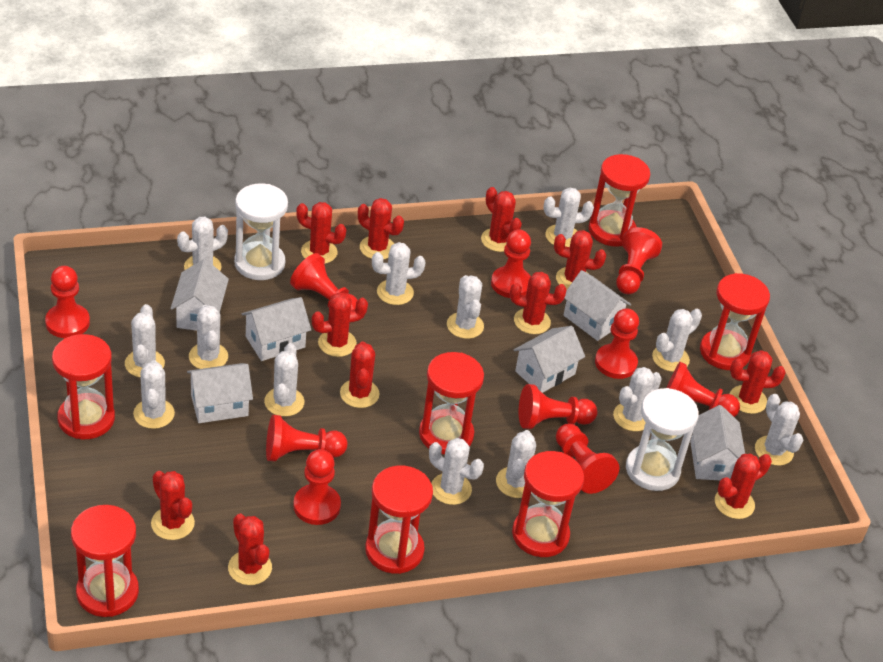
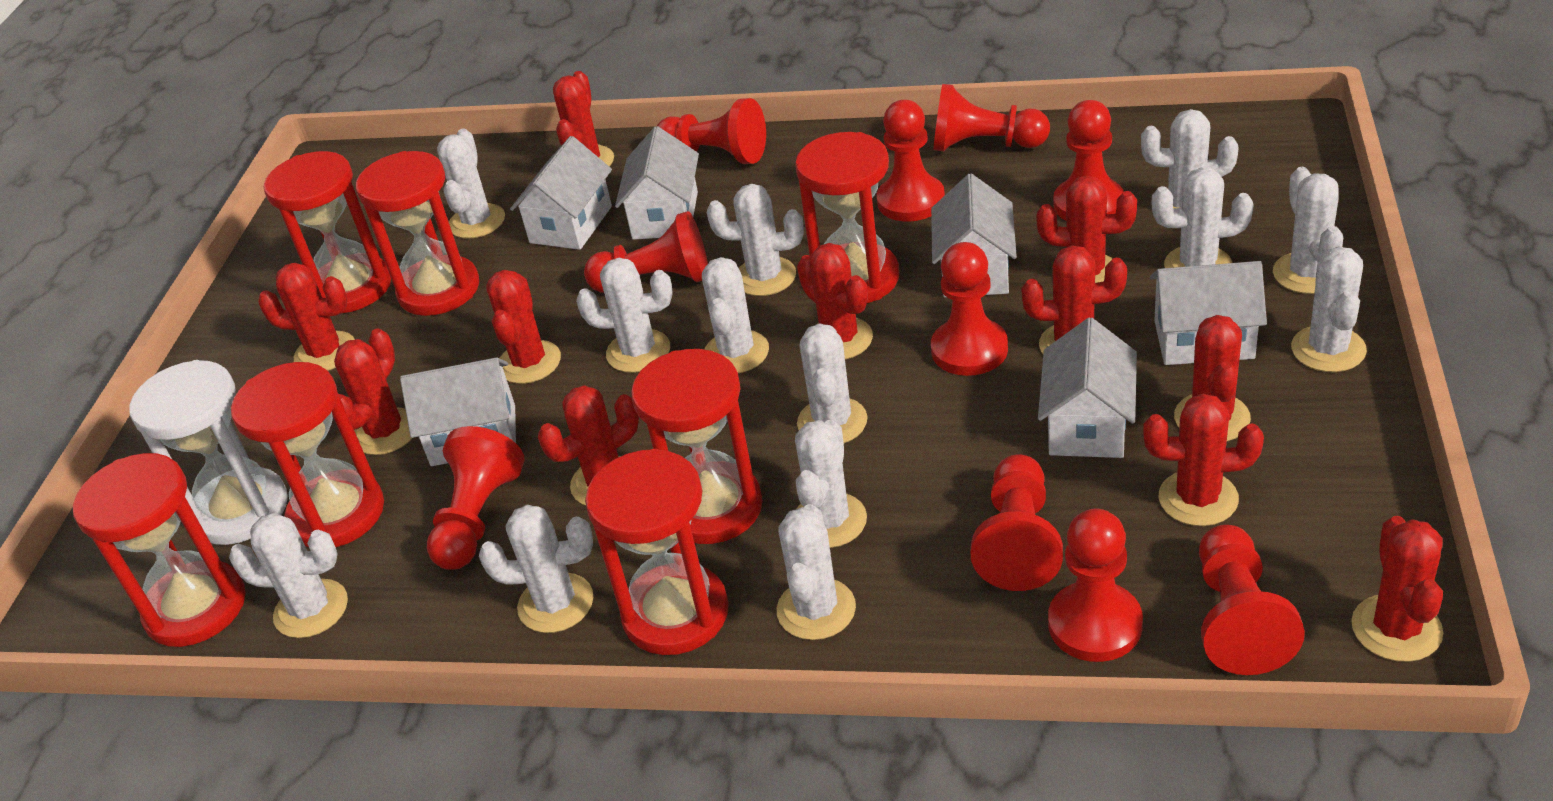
white hourglass: 2 -> 1

